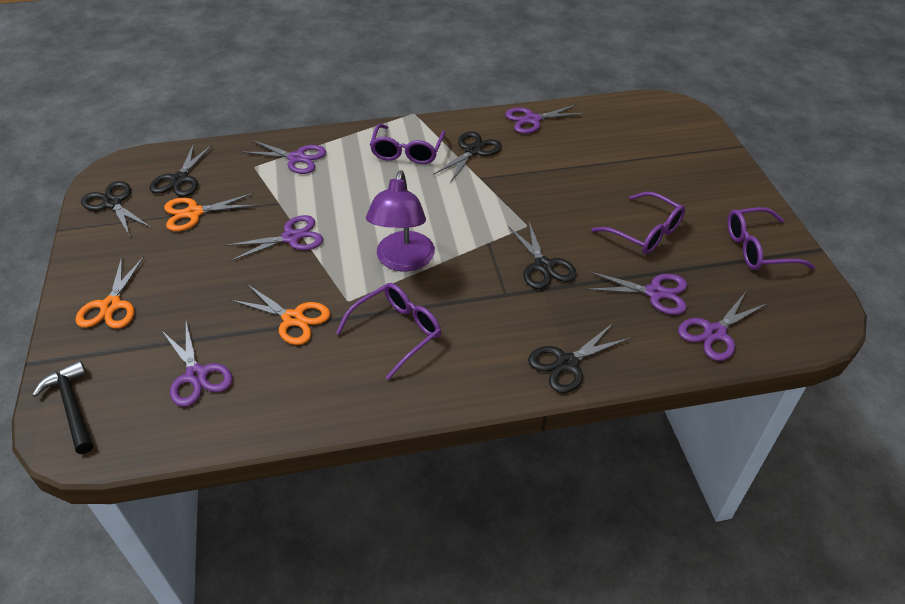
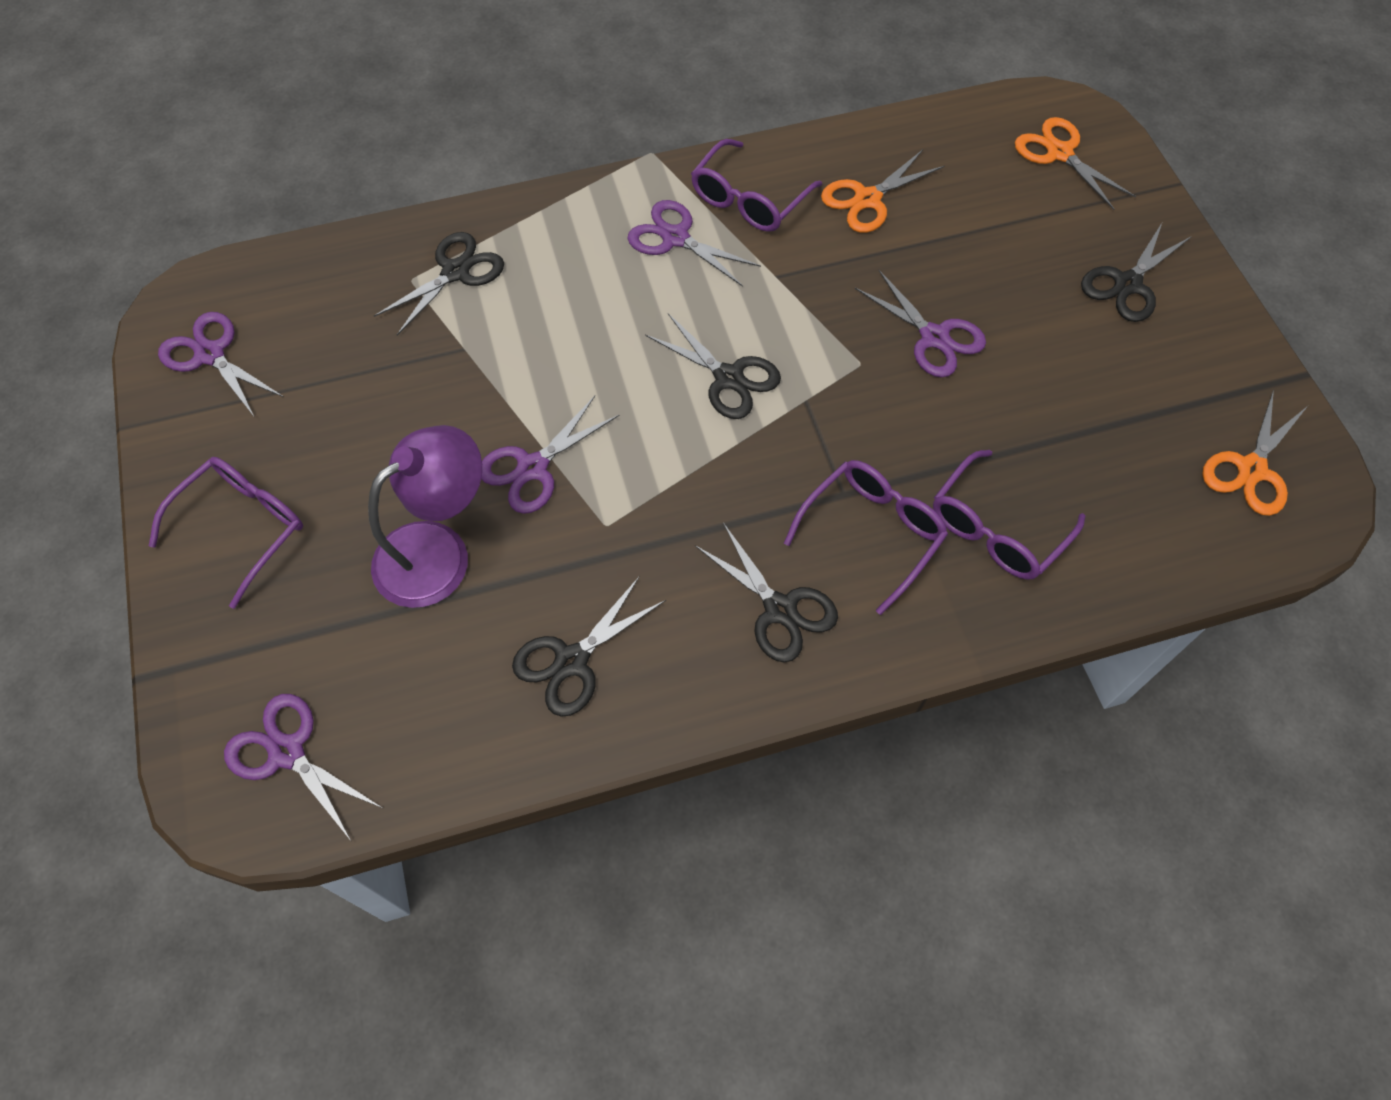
black hammer: 1 -> 0
purple scissors: 6 -> 5

